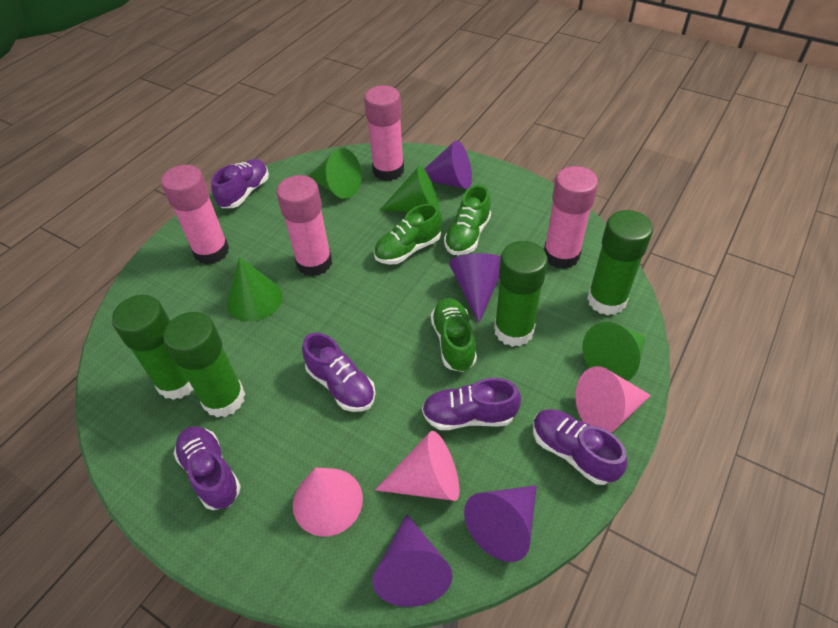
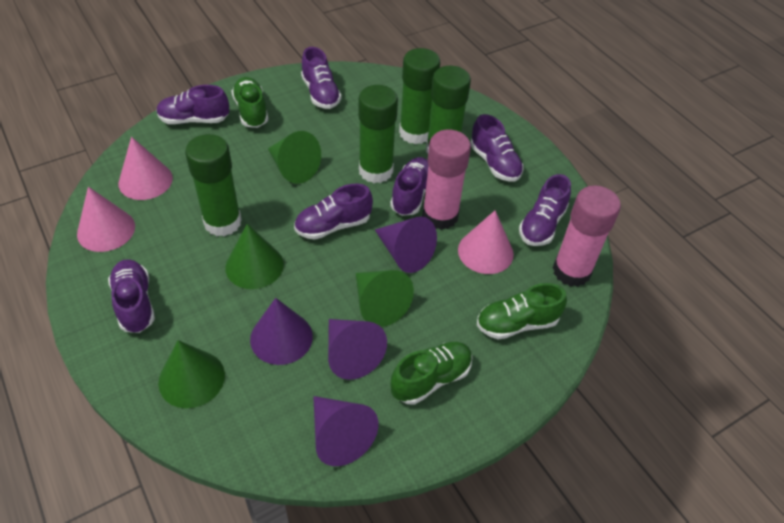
pink glue stick: 4 -> 2
purple shoe: 5 -> 7

